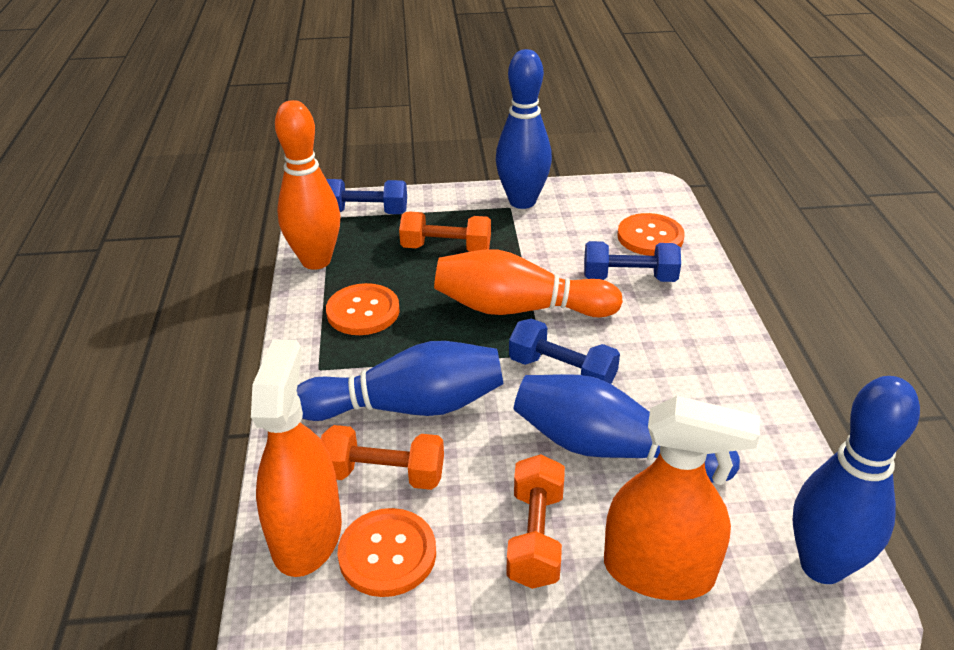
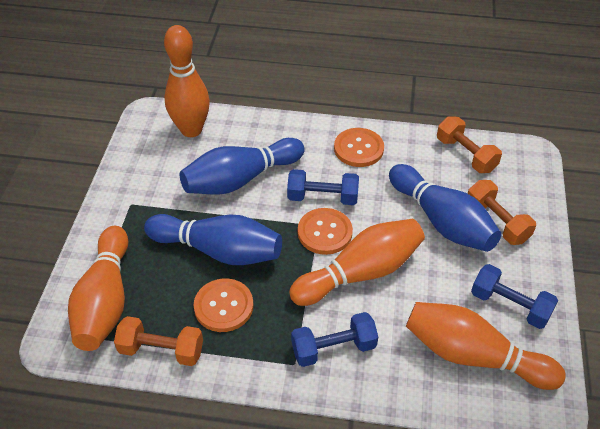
blue bowling pin: 4 -> 3
orange bowling pin: 2 -> 4
orange spray bottle: 2 -> 0

